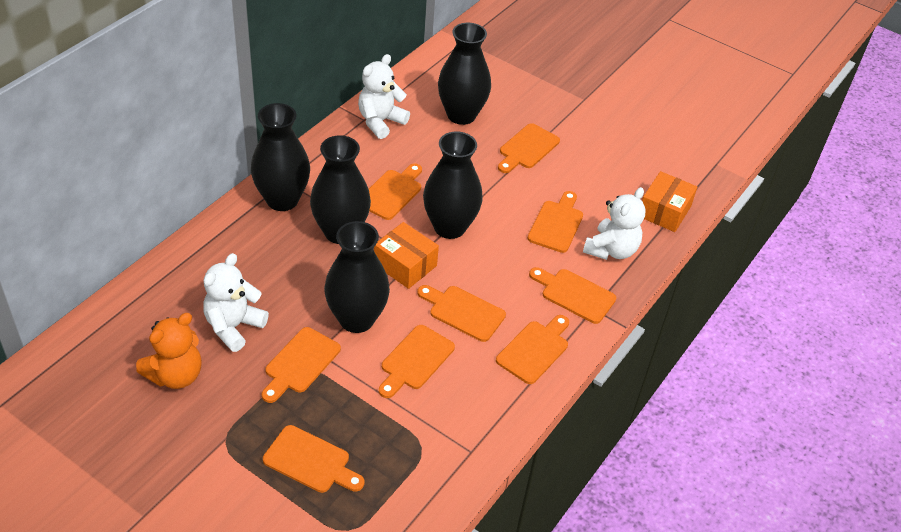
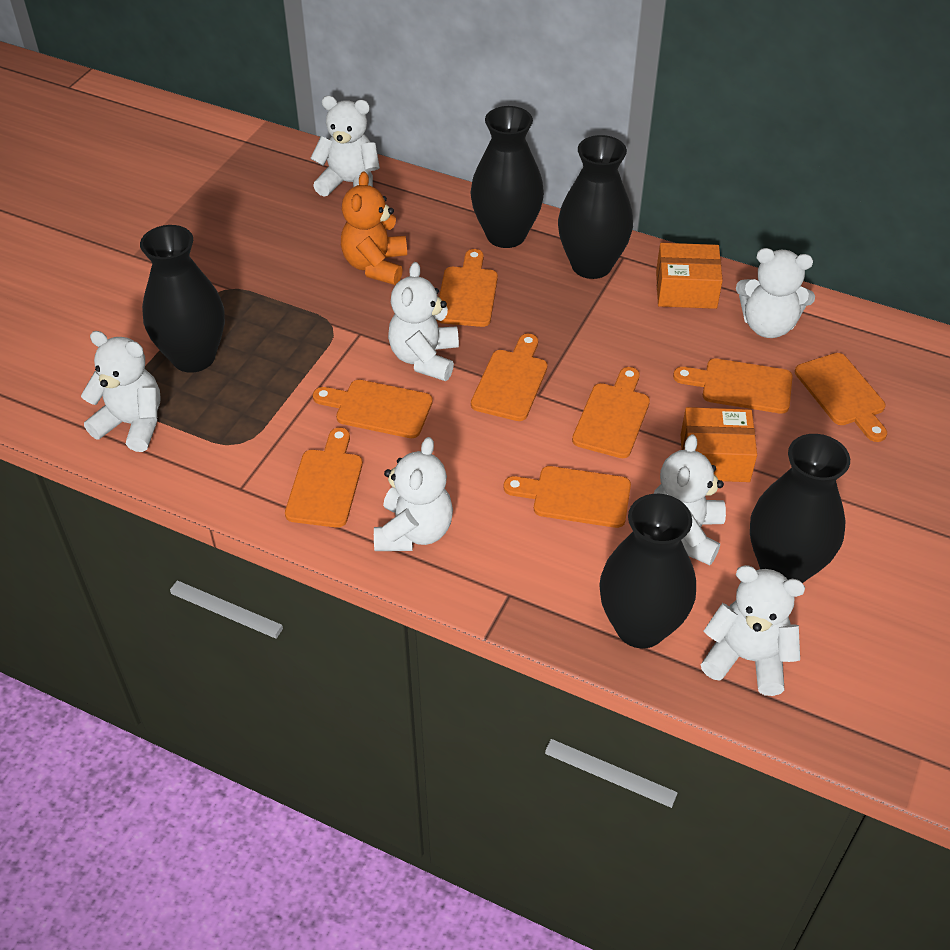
orange cutting board: 9 -> 8
white teddy bear: 3 -> 7

